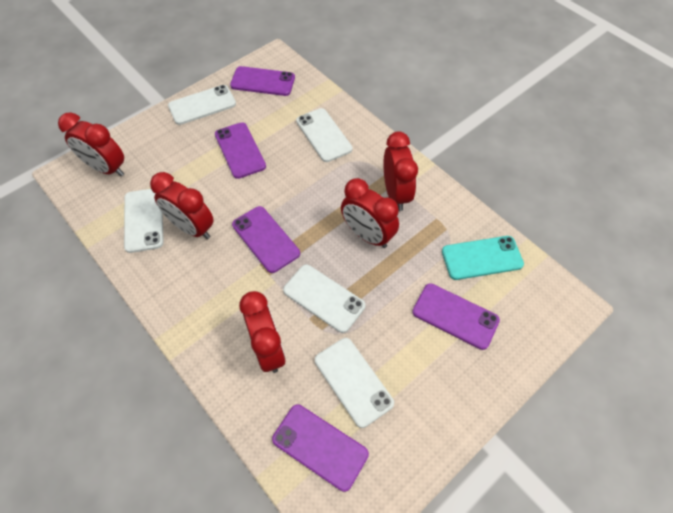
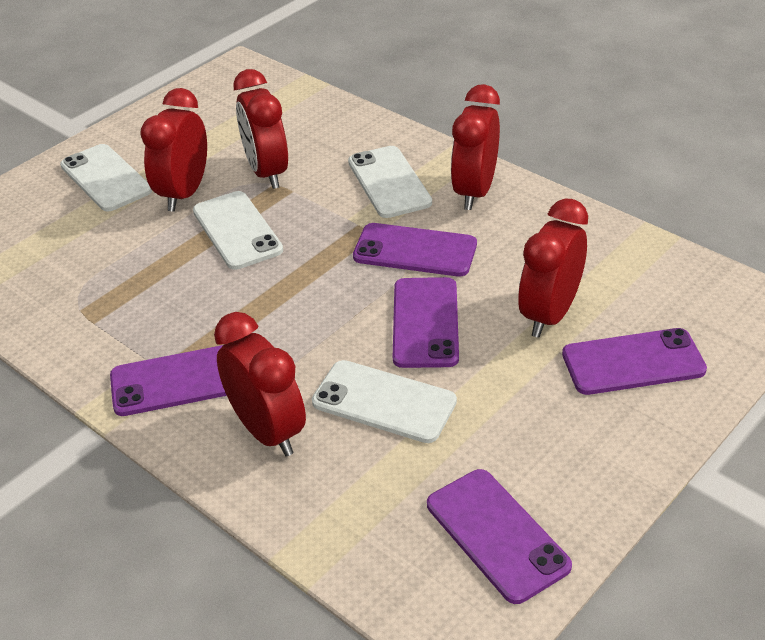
turquoise phone: 1 -> 0
white phone: 5 -> 4

